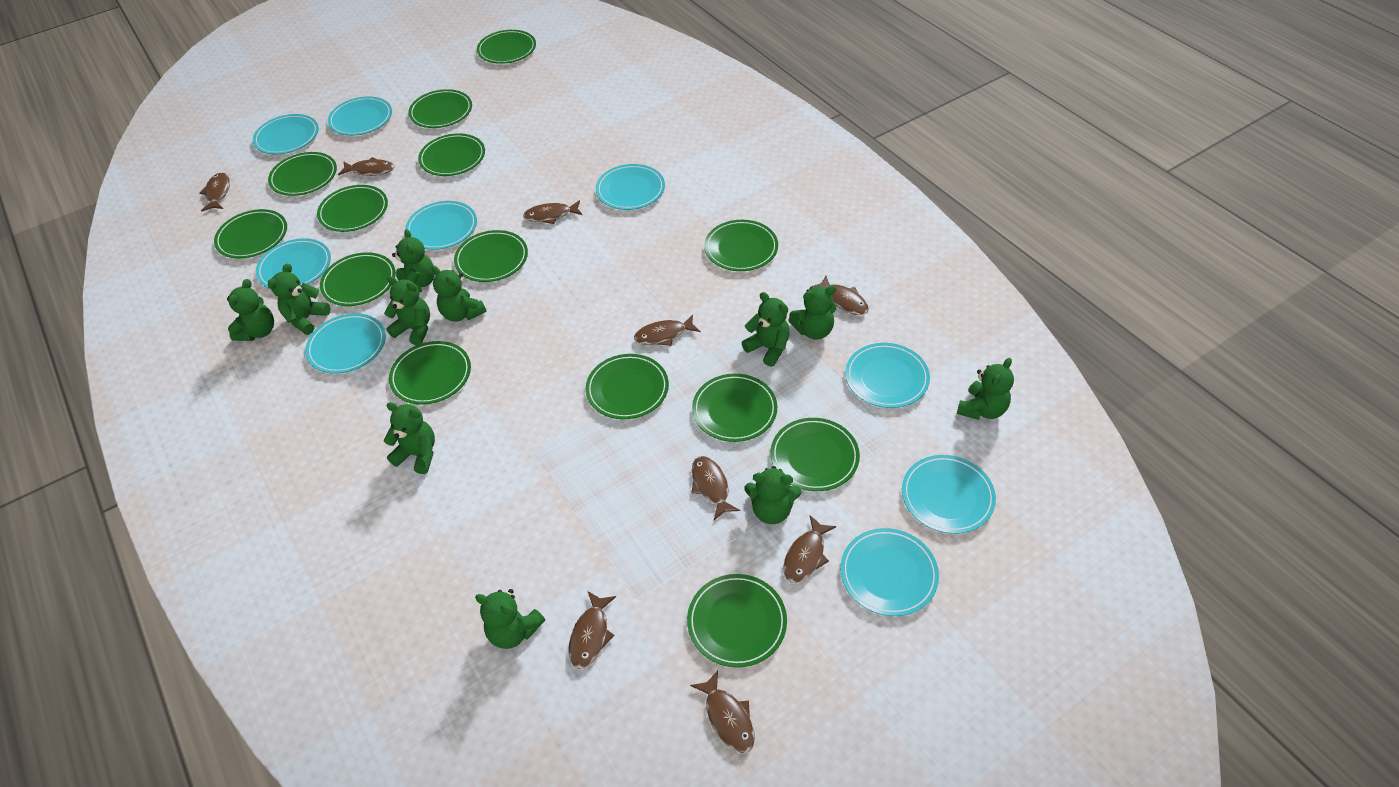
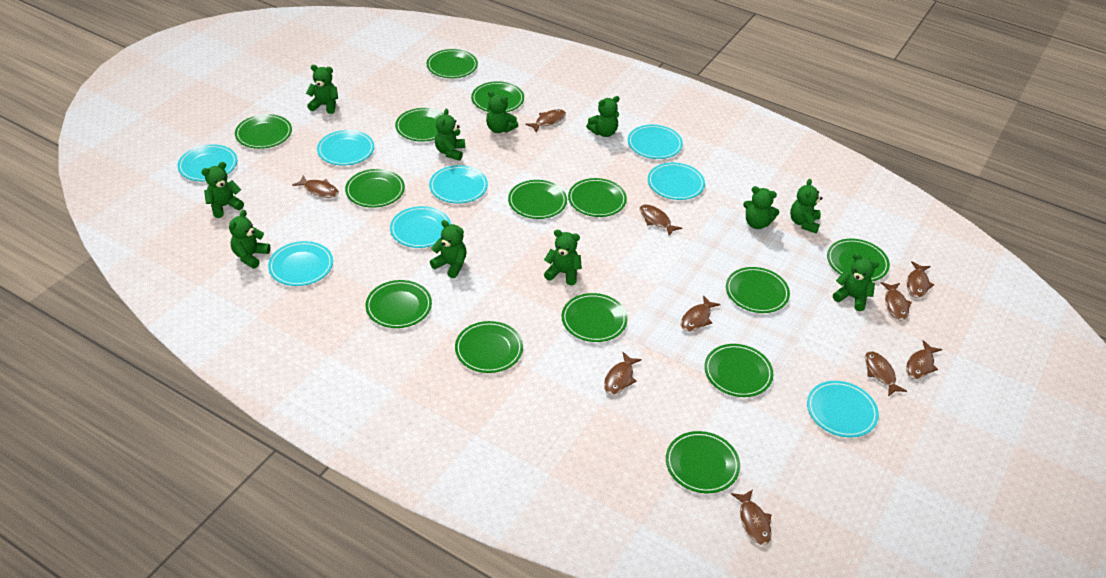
brown fish: 9 -> 10
turquoise plate: 9 -> 8

